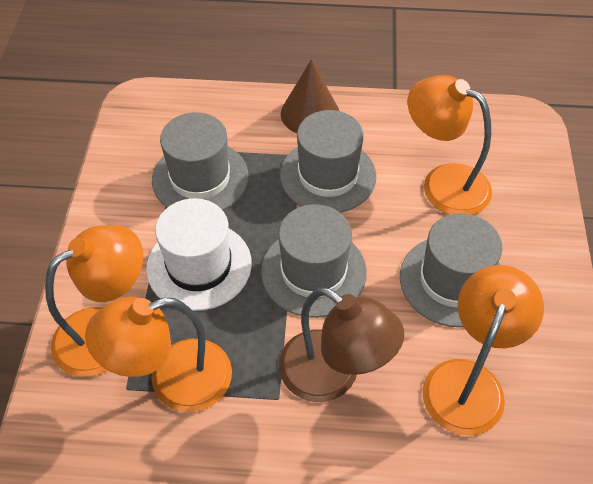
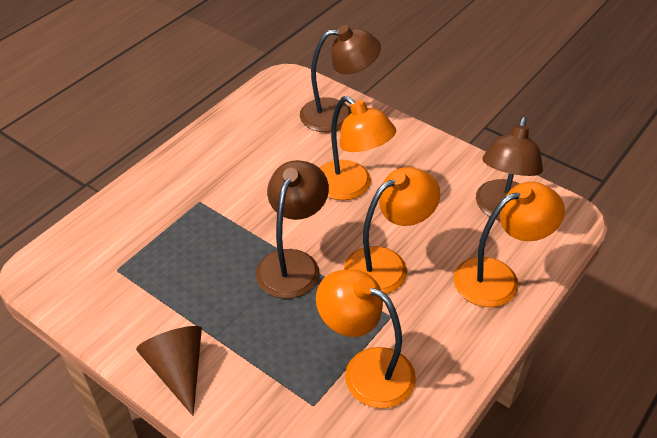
brown lamp: 1 -> 3
grey hat: 4 -> 0
white hat: 1 -> 0

